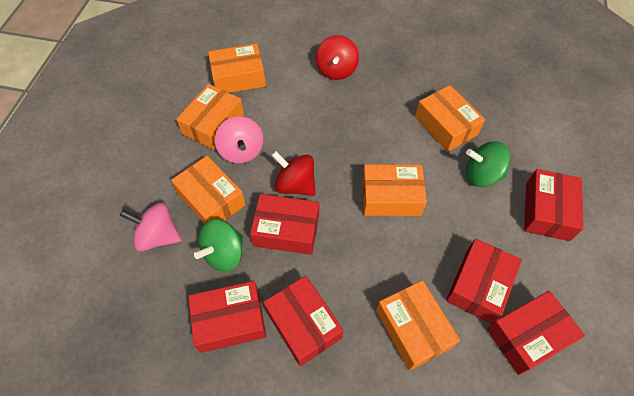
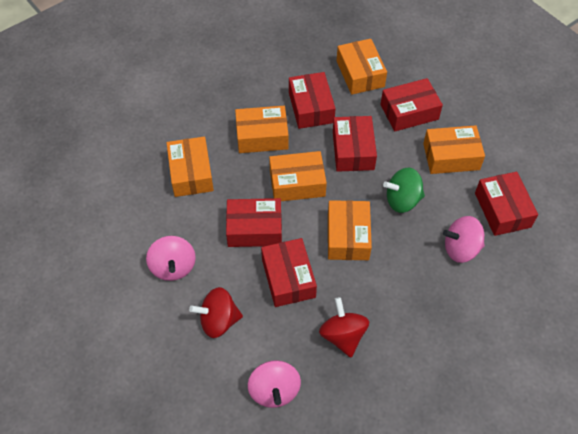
green spinning top: 2 -> 1
pink spinning top: 2 -> 3

